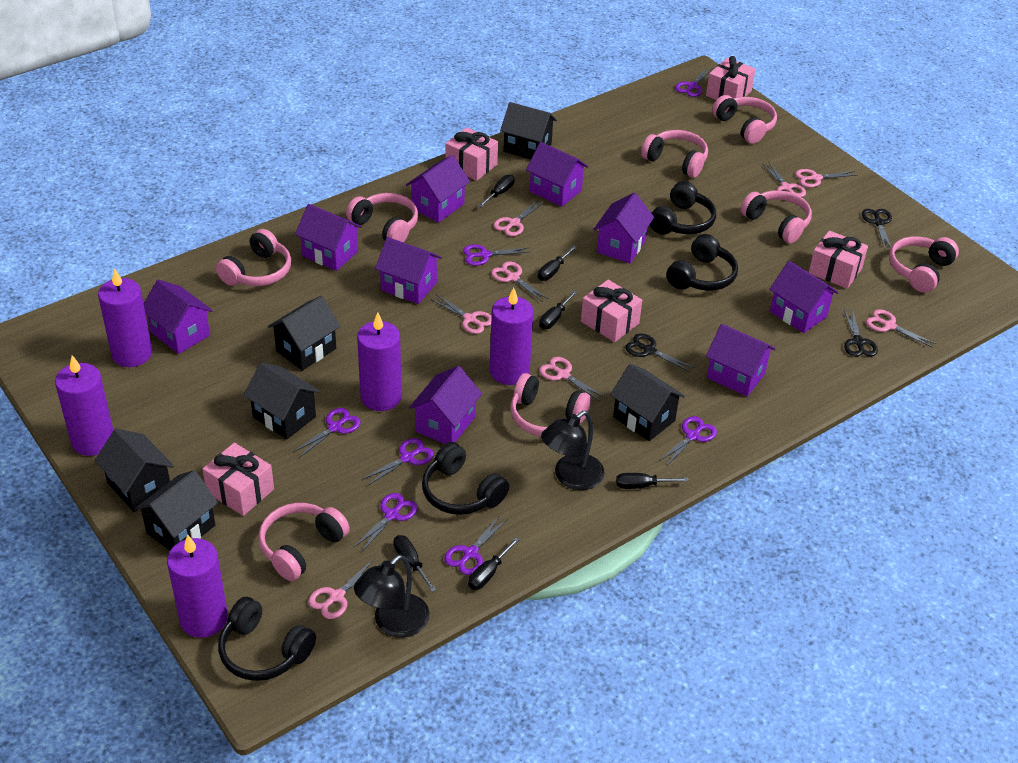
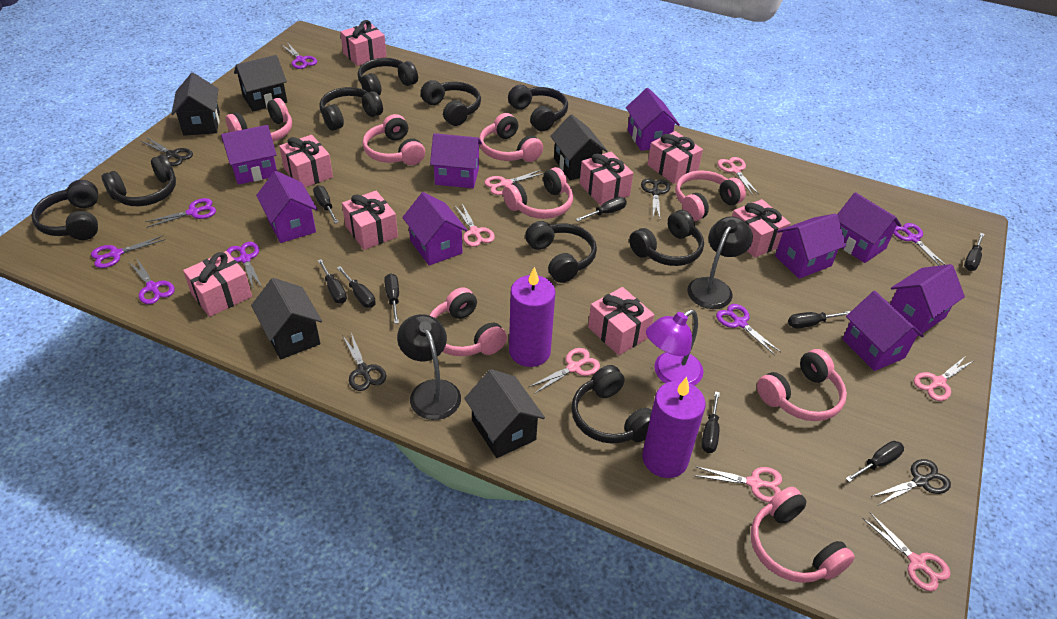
black headphones: 4 -> 9
black house: 6 -> 5
black scissors: 3 -> 4
black screwdriver: 6 -> 9
pink gift: 5 -> 8
pink scissors: 8 -> 7
purple candle: 5 -> 2
purple lamp: 0 -> 1

